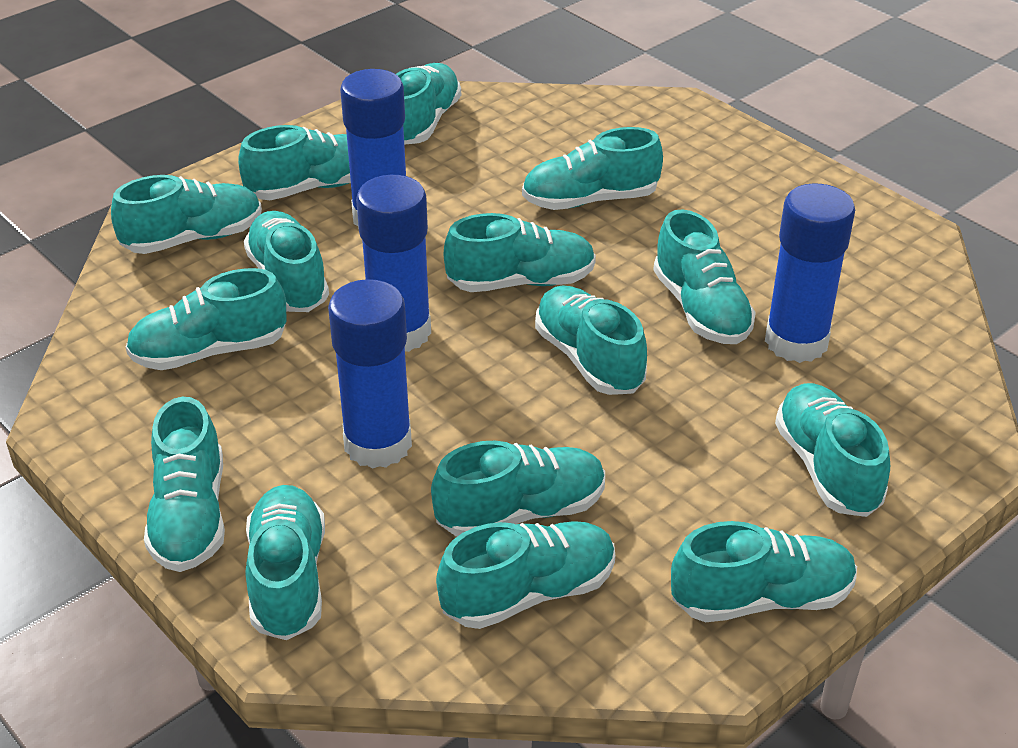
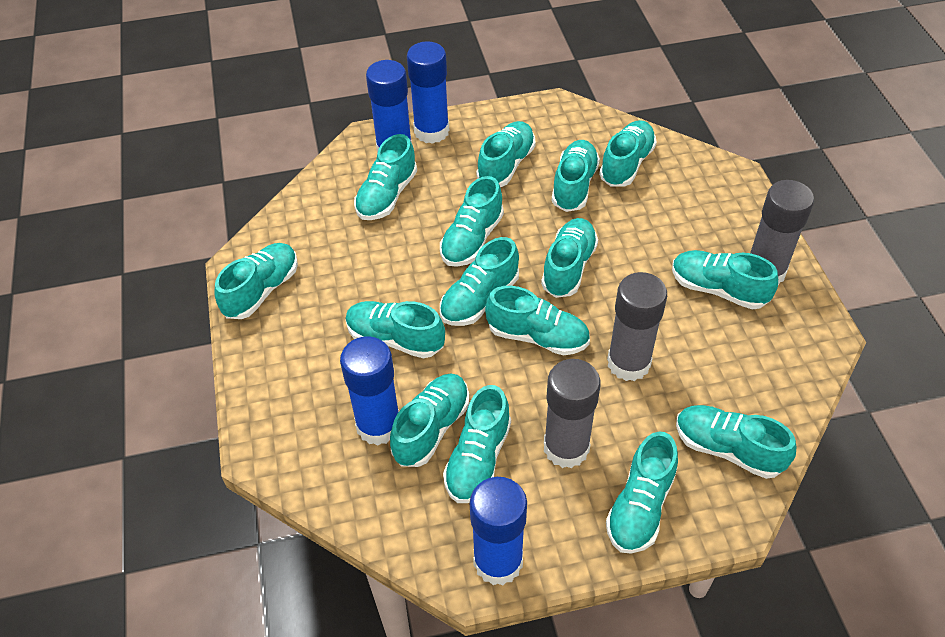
grey glue stick: 0 -> 3

